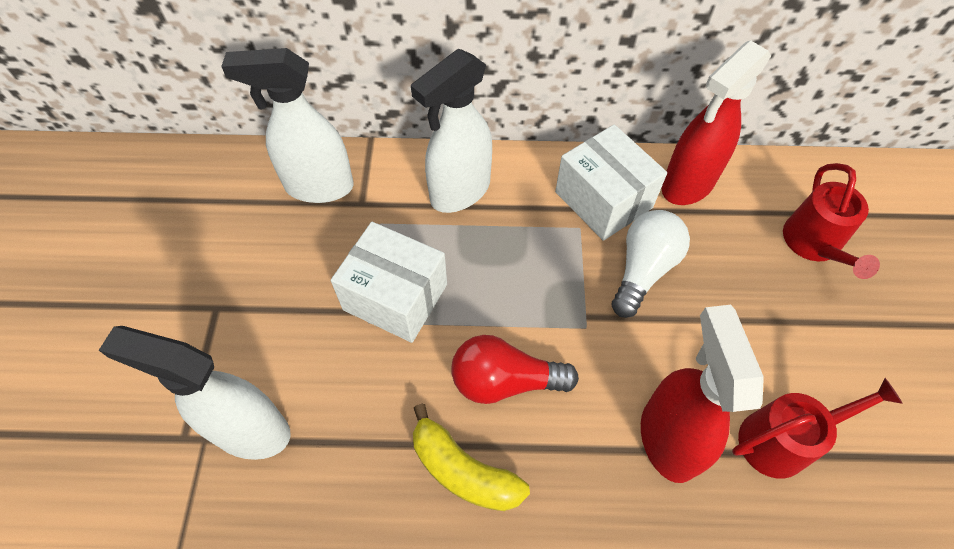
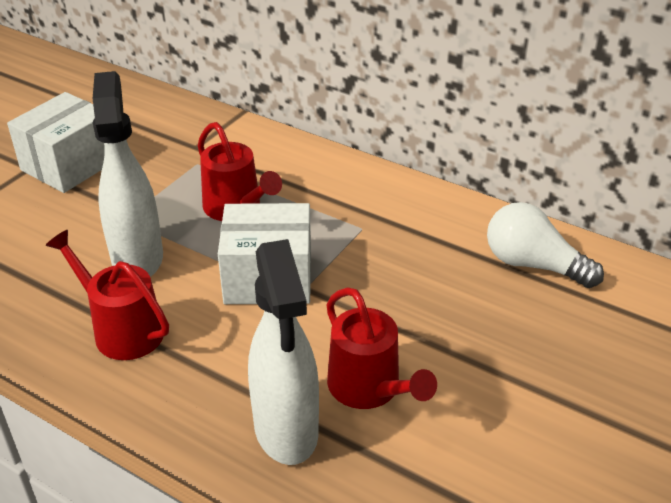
red light bulb: 1 -> 0
red spray bottle: 2 -> 0
red watering can: 2 -> 3
white spray bottle: 3 -> 2
yellow banana: 1 -> 0

